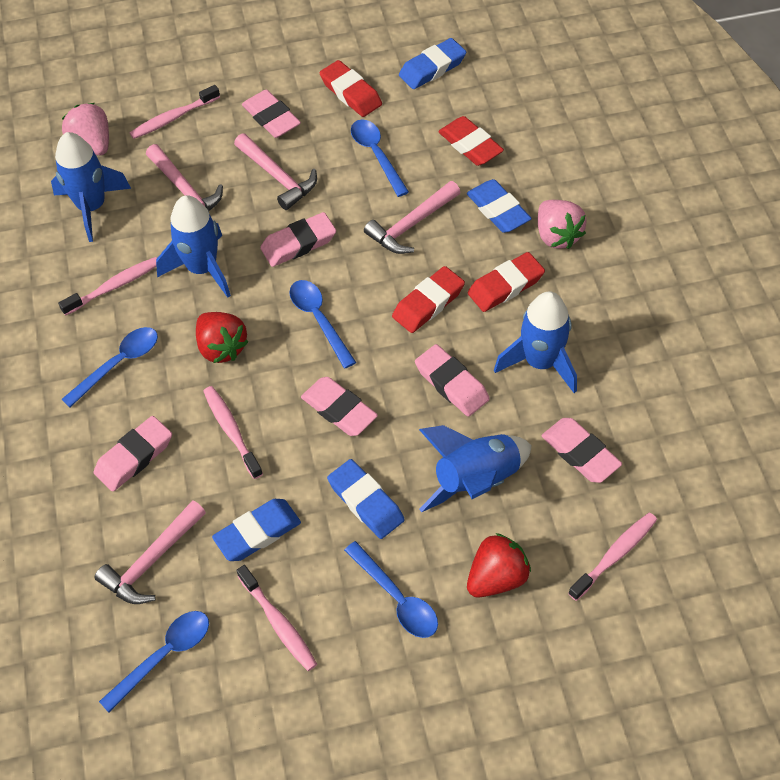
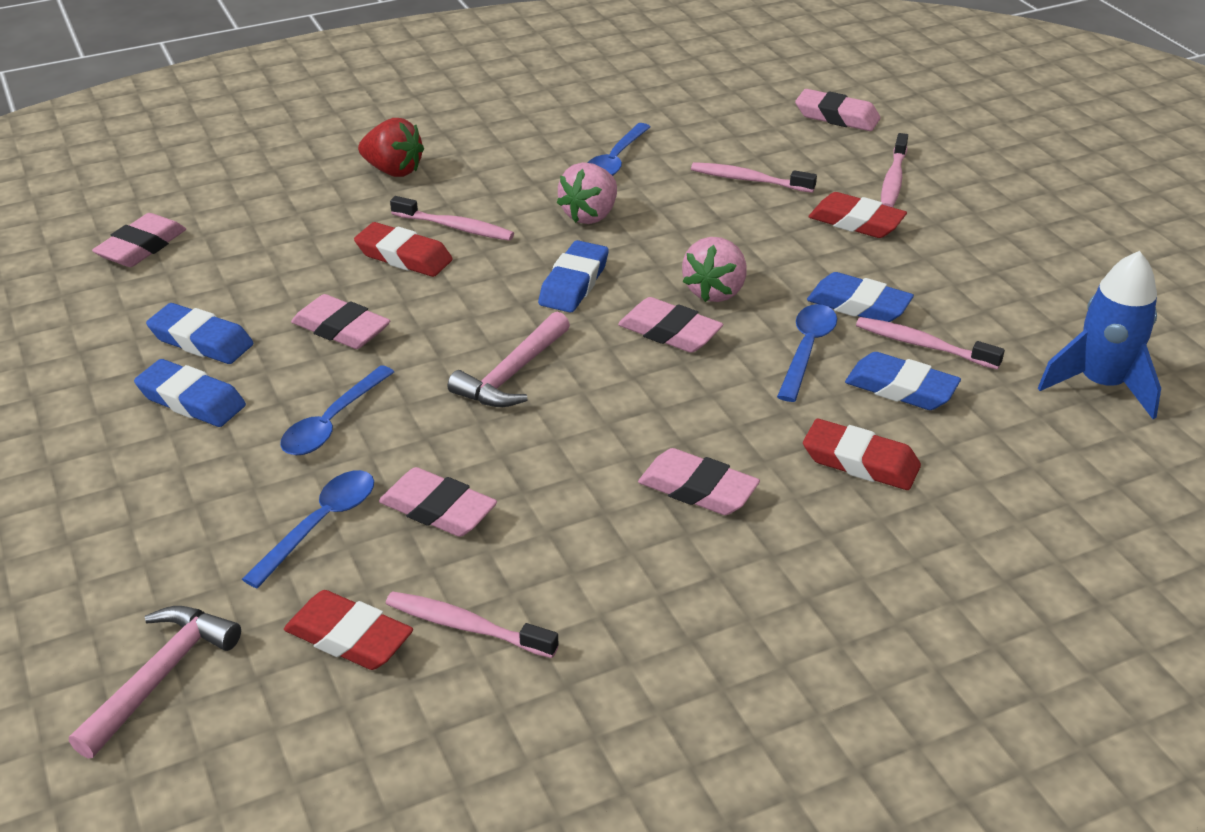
blue eraser: 4 -> 5
blue rocket: 4 -> 1
blue spoon: 5 -> 4
pink hammer: 4 -> 2
red strawberry: 2 -> 1

